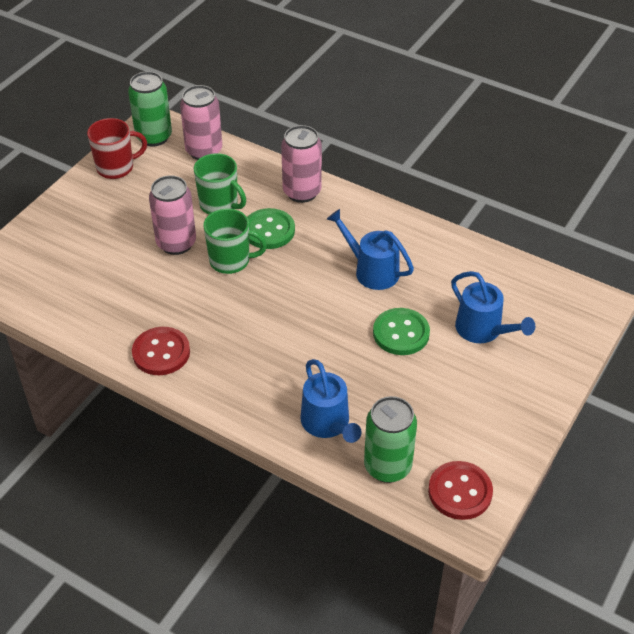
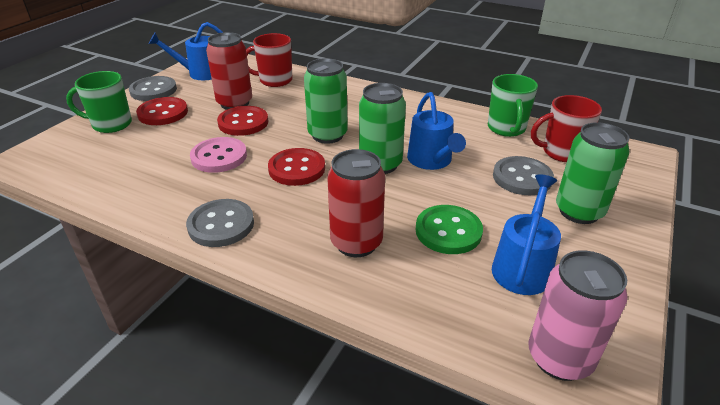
green button: 2 -> 1
green can: 2 -> 3
grey button: 0 -> 3
pink button: 0 -> 1
pink can: 3 -> 1
red button: 2 -> 3
red can: 0 -> 2
red mug: 1 -> 2

